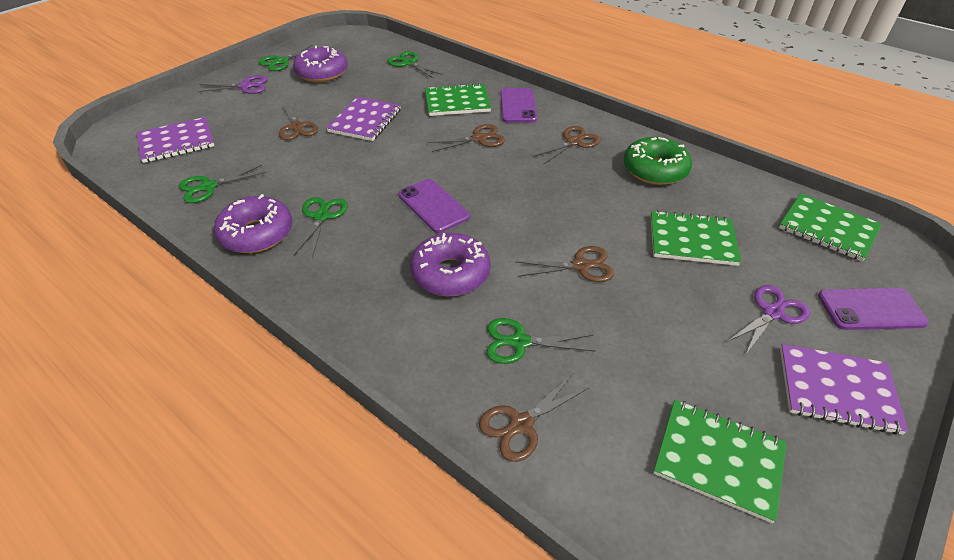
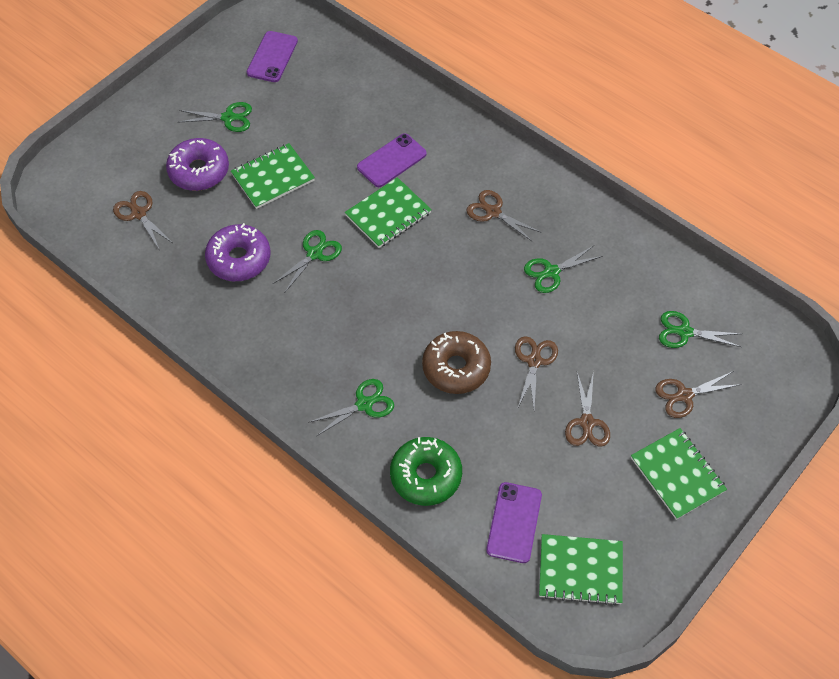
brown donut: 0 -> 1
purple donut: 3 -> 2
purple notebook: 3 -> 0
purple scissors: 2 -> 0

